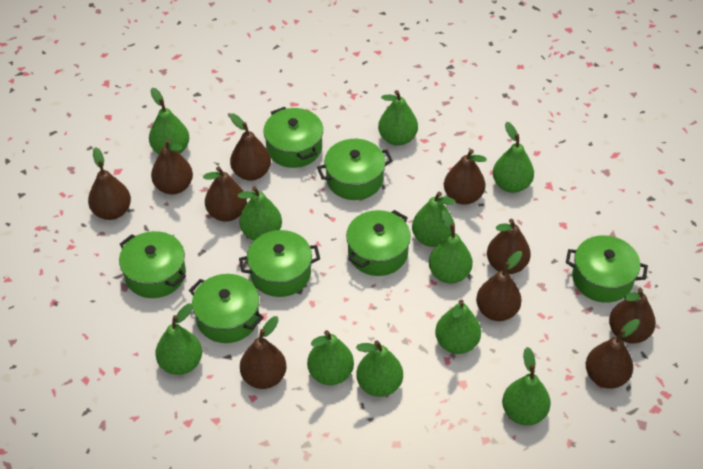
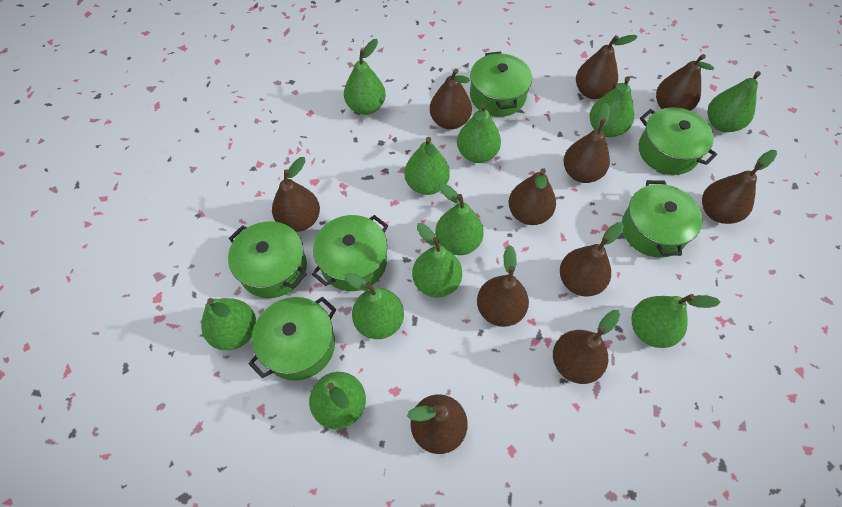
brown pear: 10 -> 11
green pot: 7 -> 6

